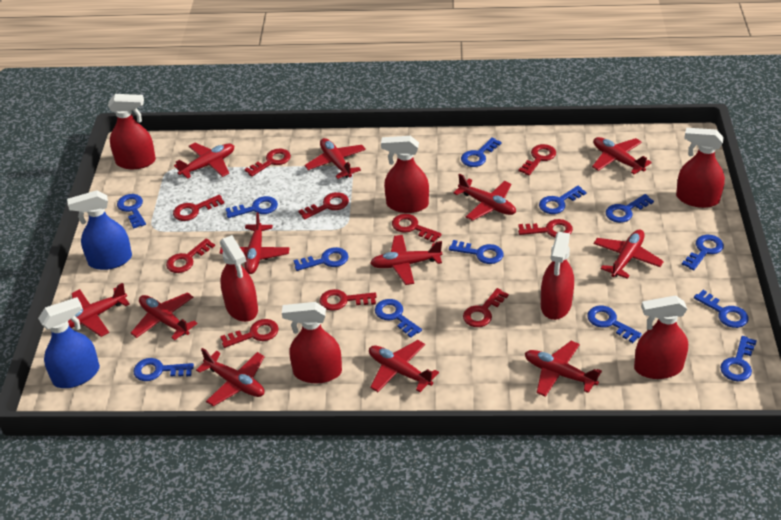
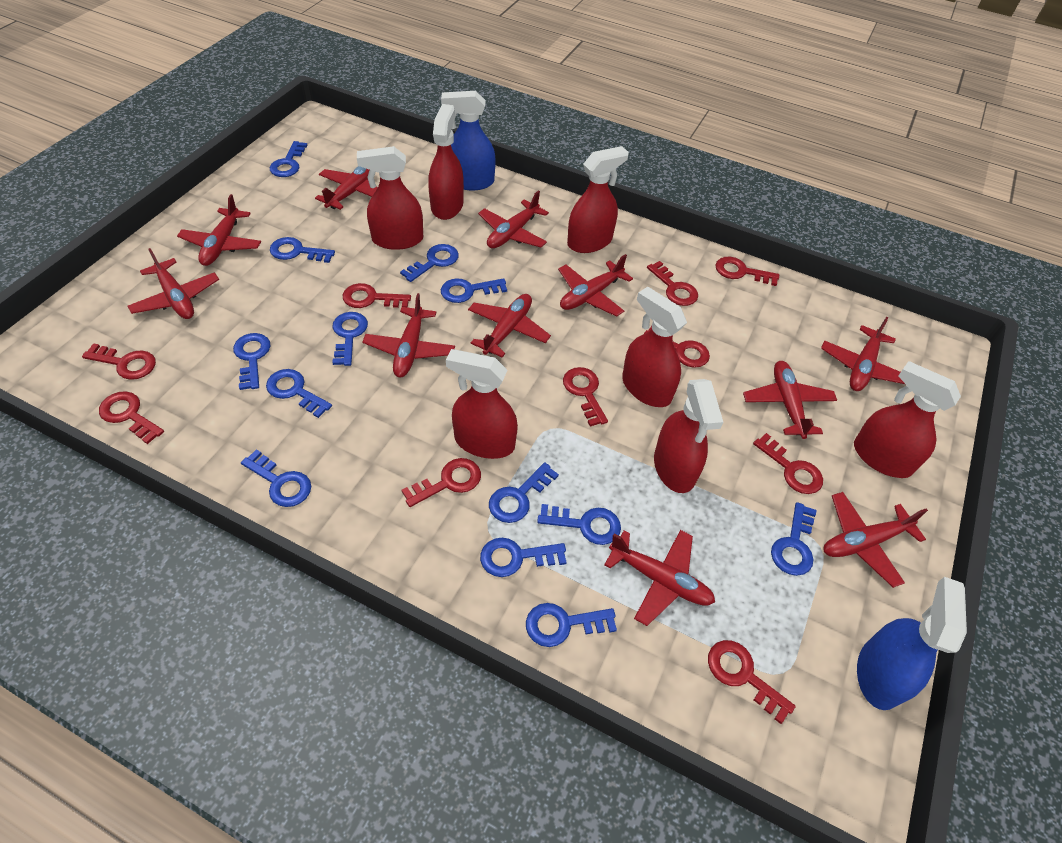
red plane: 12 -> 11

